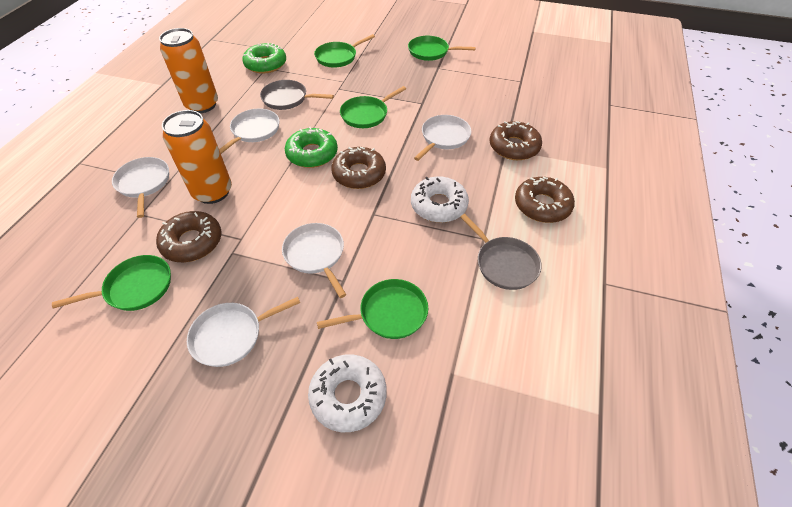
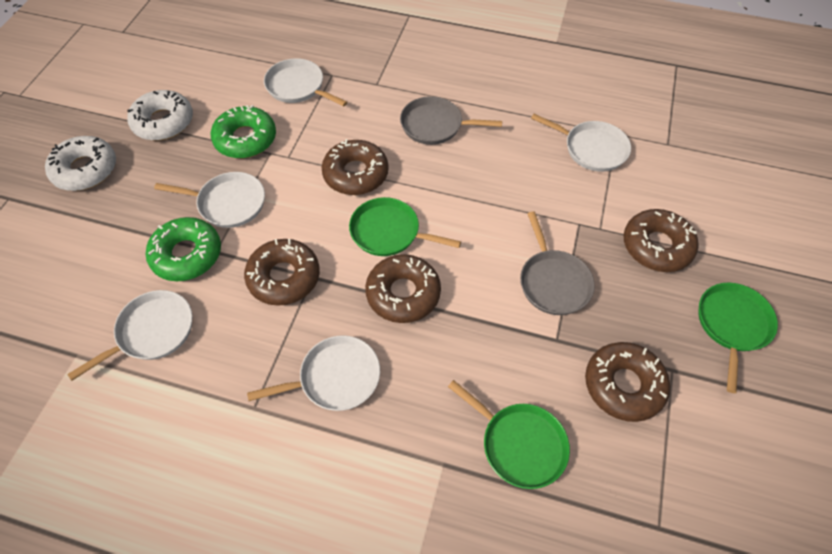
brown donut: 4 -> 5
green pan: 5 -> 3
orange can: 2 -> 0

